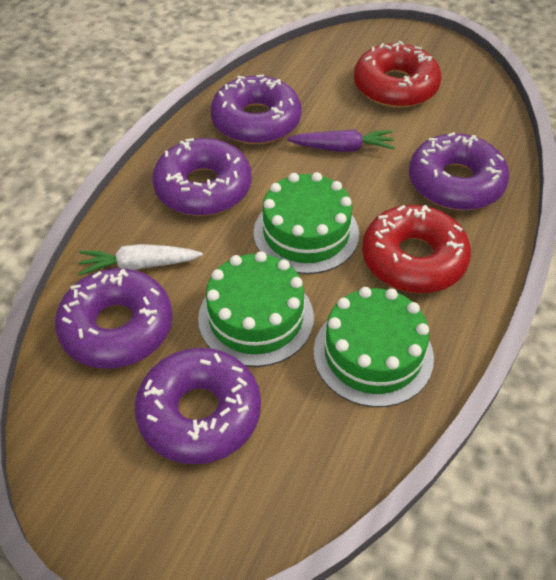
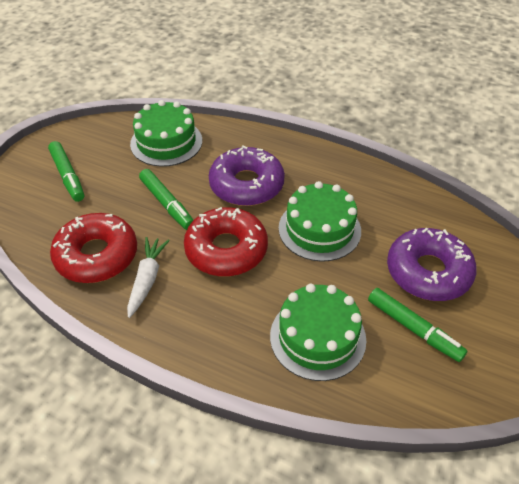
green marker: 0 -> 3
purple carrot: 1 -> 0
purple donut: 5 -> 2

